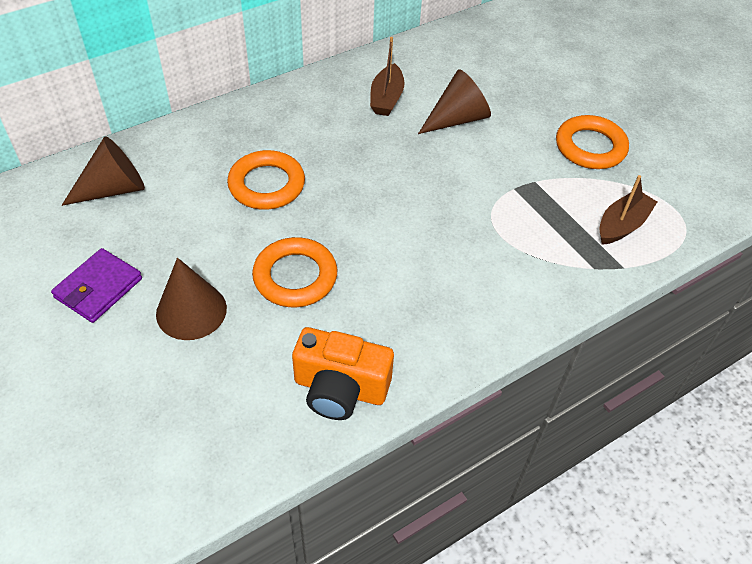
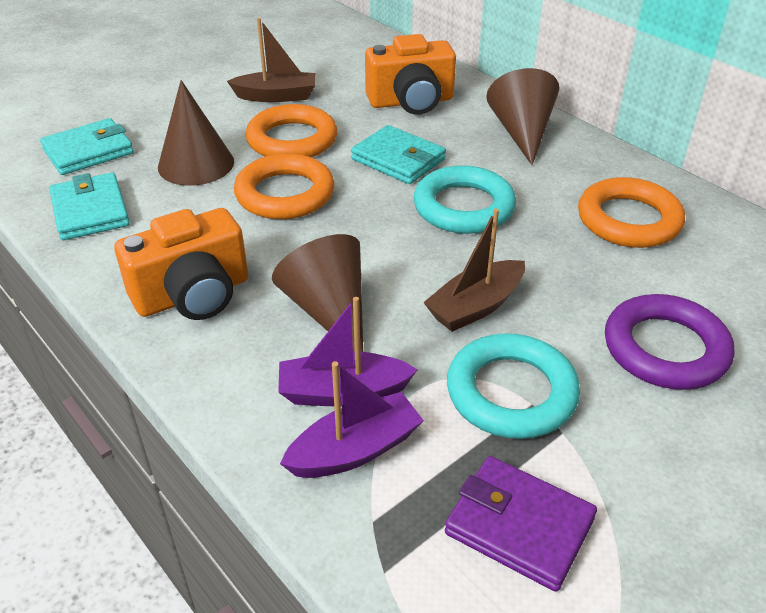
orange camera: 1 -> 2
purple boat: 0 -> 2
purple ring: 0 -> 1
turquoise ring: 0 -> 2
turquoise wallet: 0 -> 3

